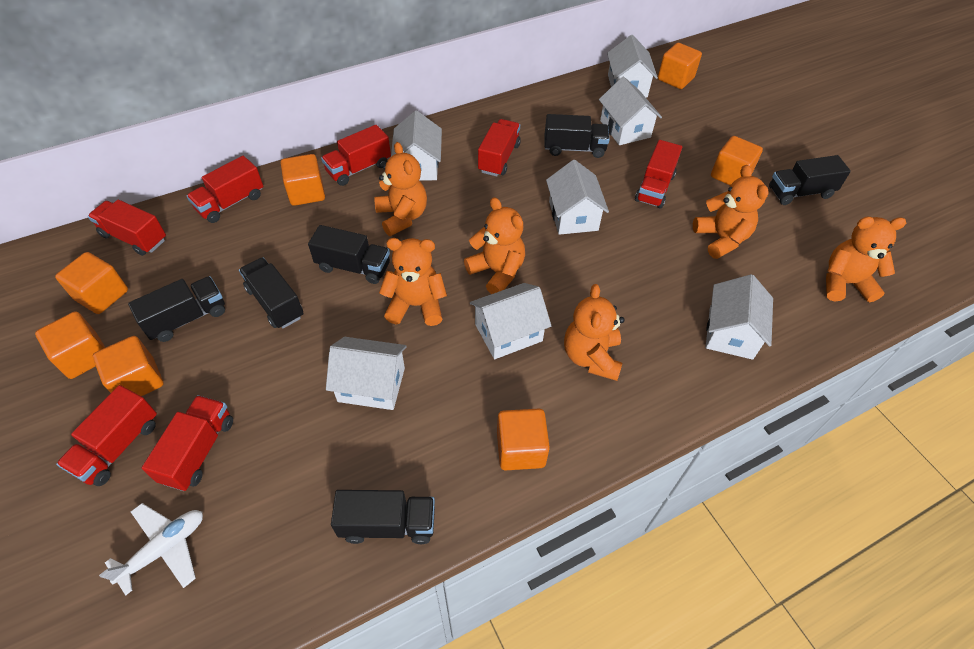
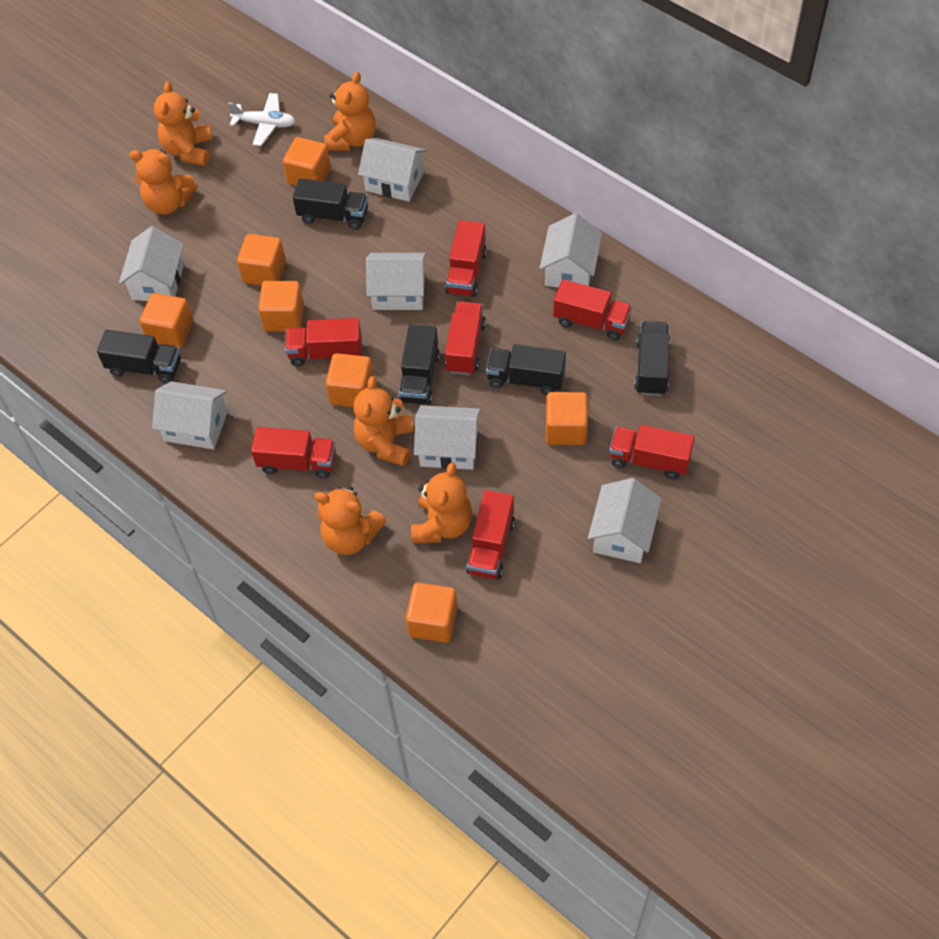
black truck: 6 -> 5

